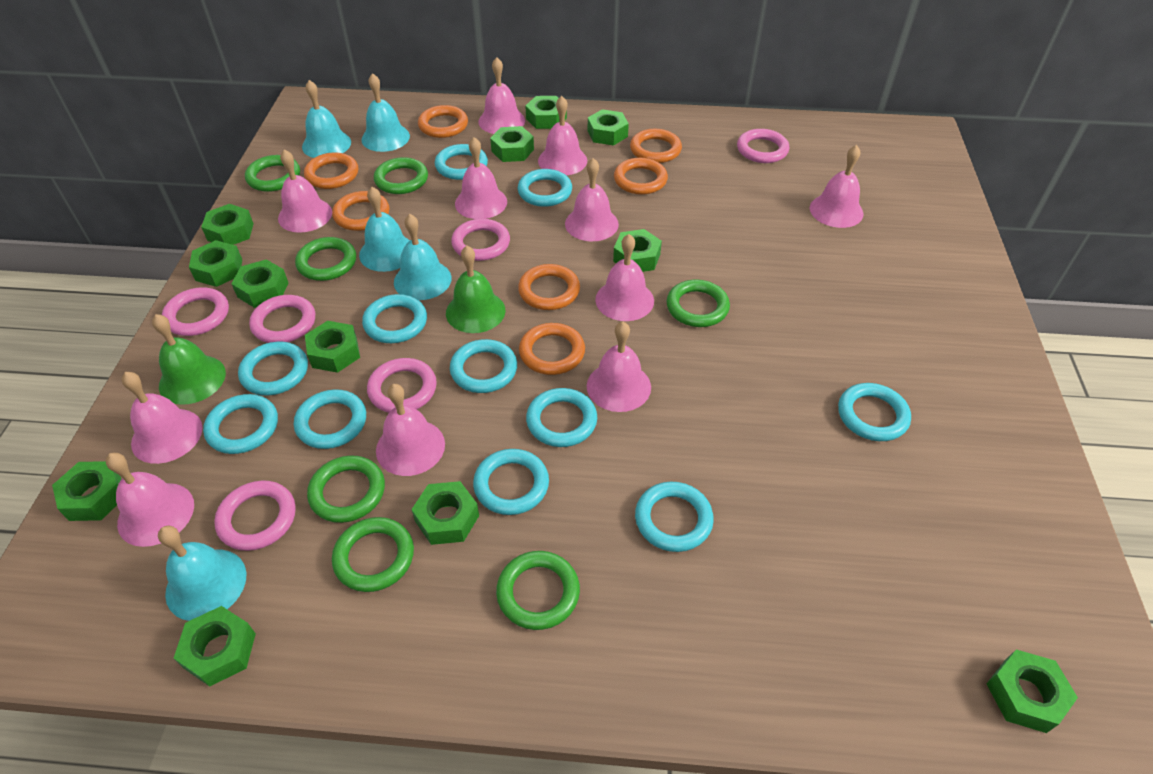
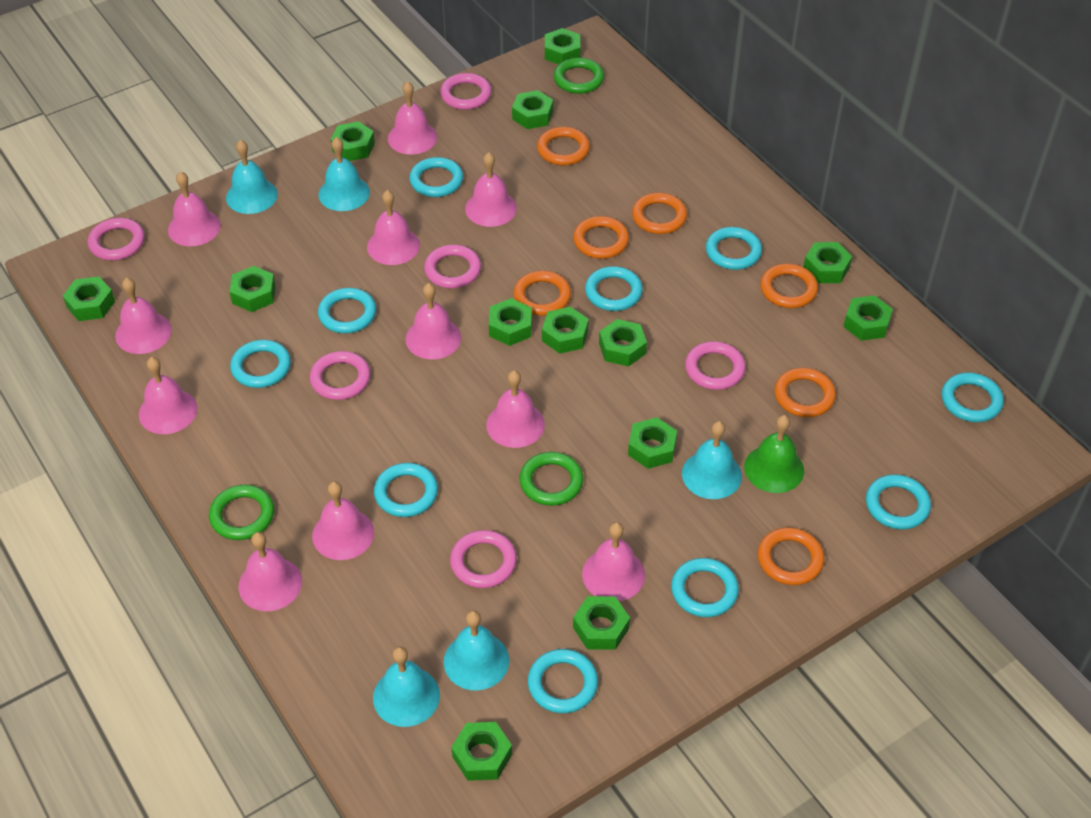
green bell: 2 -> 1
green nut: 12 -> 13
green ring: 7 -> 3
turquoise ring: 11 -> 10

